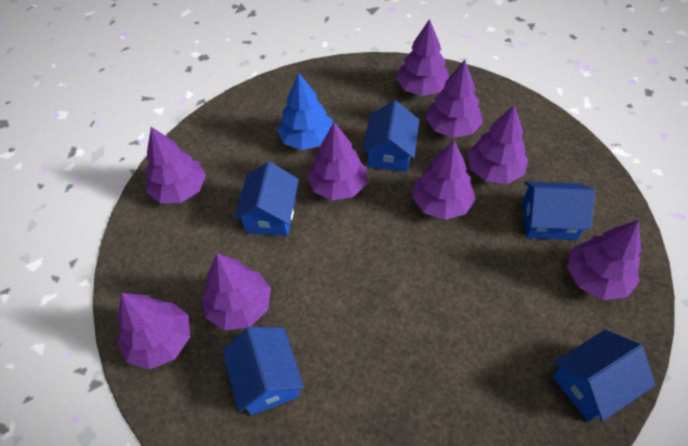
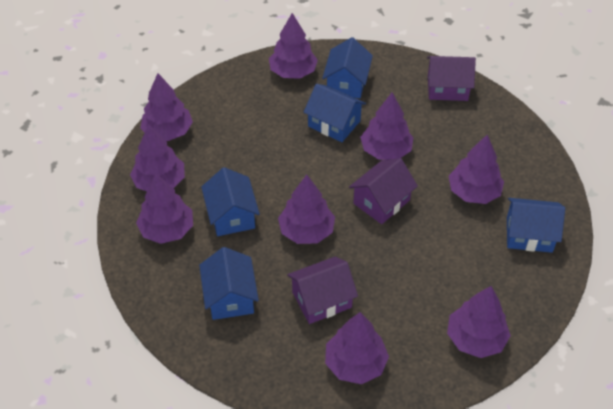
blue tree: 1 -> 0
purple house: 0 -> 3

